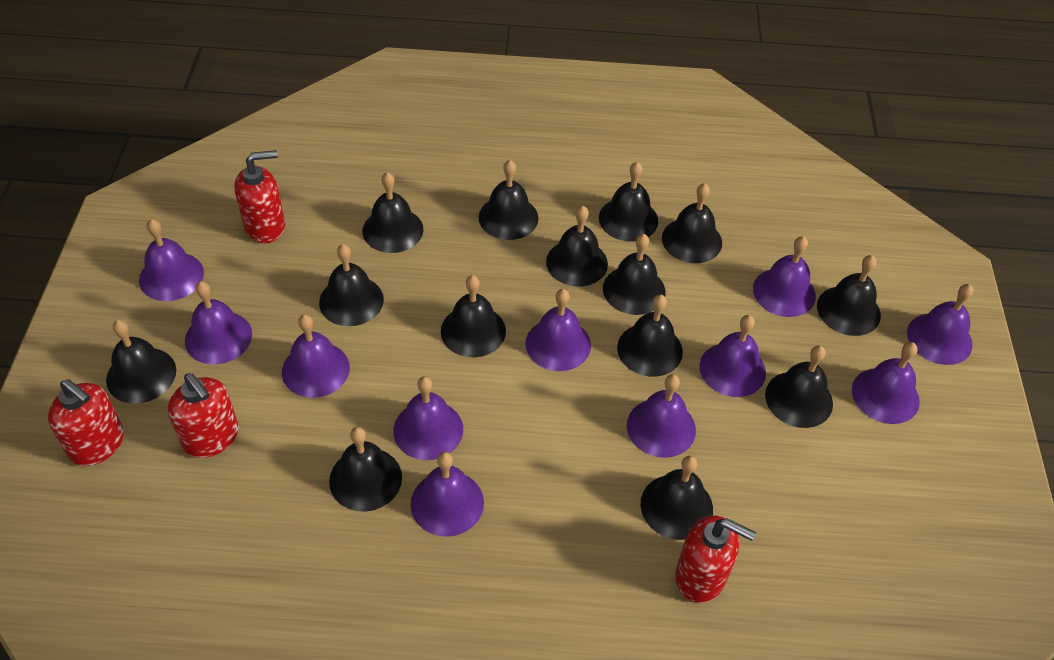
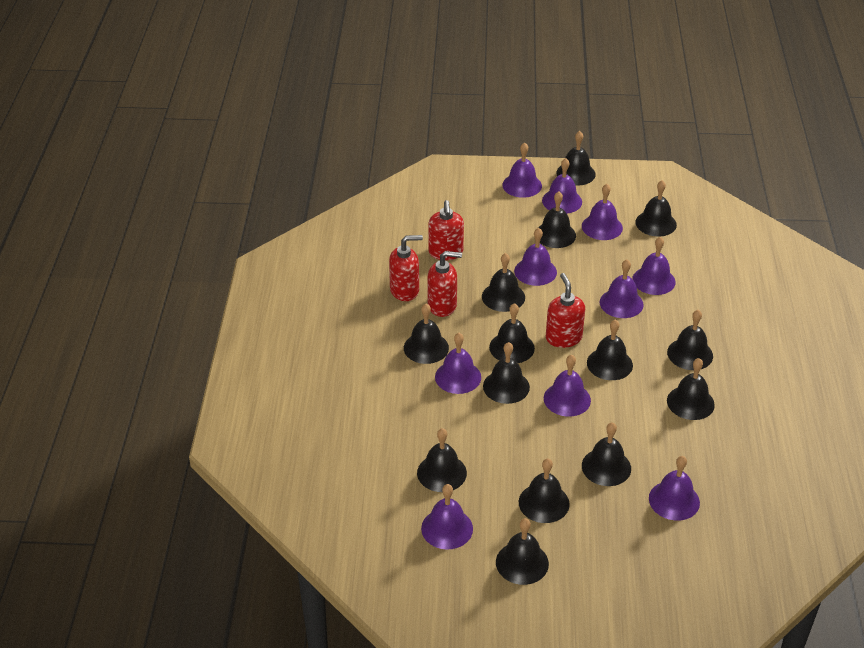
purple bell: 11 -> 10

